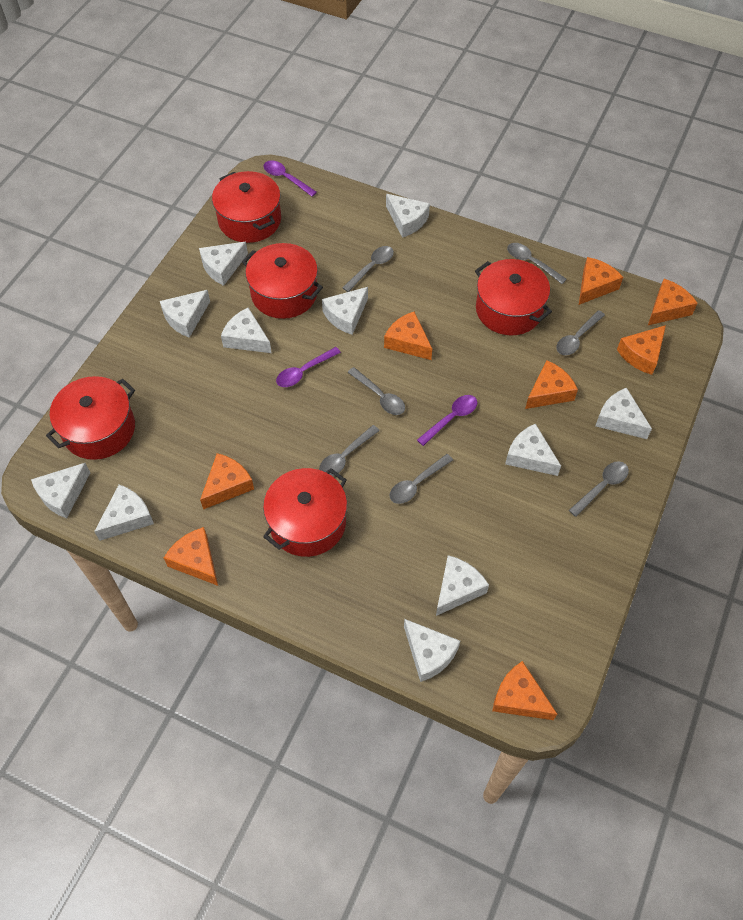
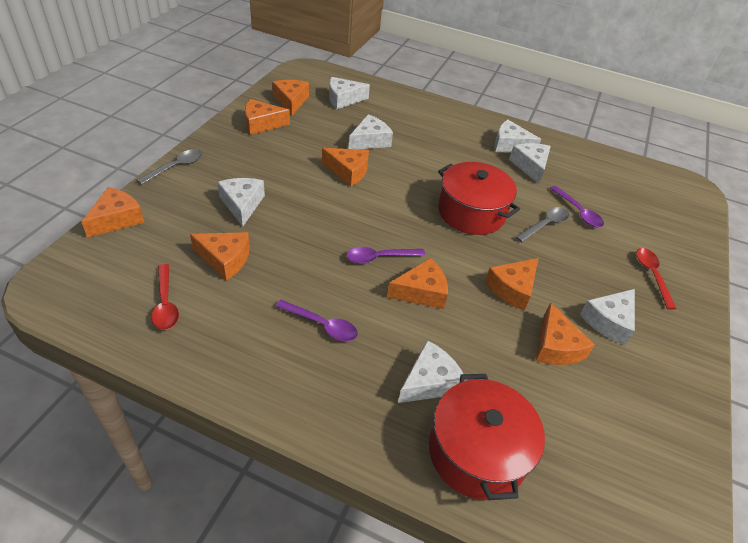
grey spoon: 7 -> 2
red pot: 5 -> 2
red spoon: 0 -> 2
white cheese: 11 -> 7

